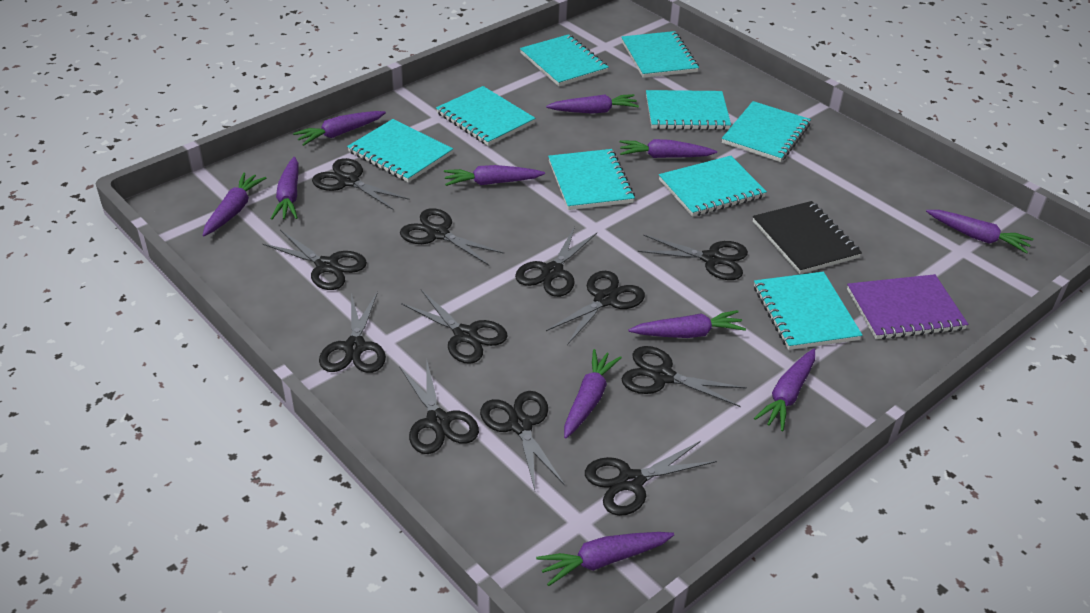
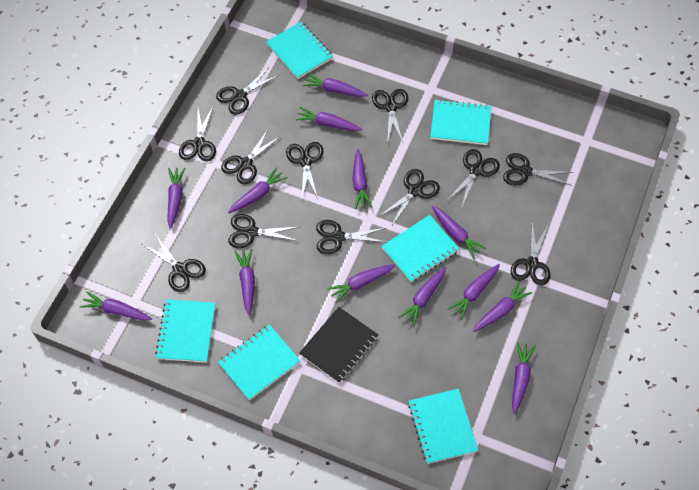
purple carrot: 11 -> 13
purple notebook: 1 -> 0
turquoise notebook: 9 -> 6

